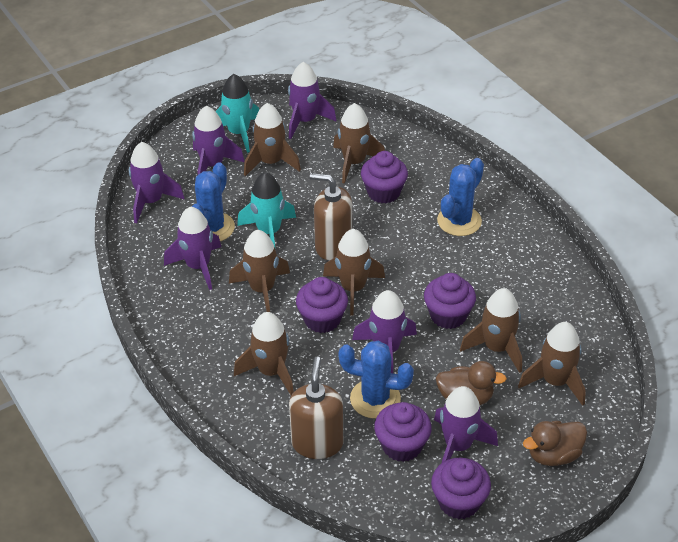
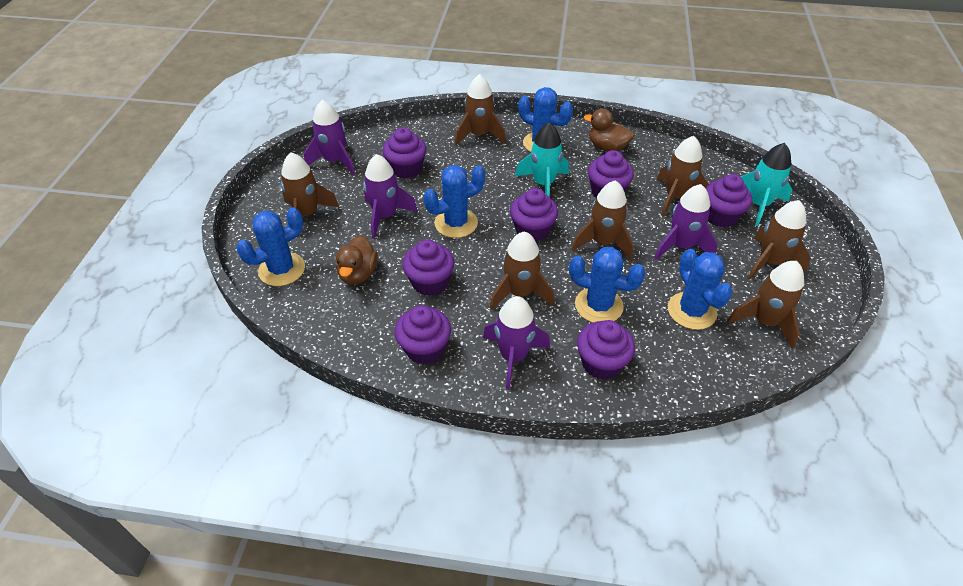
blue cactus: 3 -> 5
brown soap dispenser: 2 -> 0
purple cupcake: 5 -> 7
purple rocket: 6 -> 4

